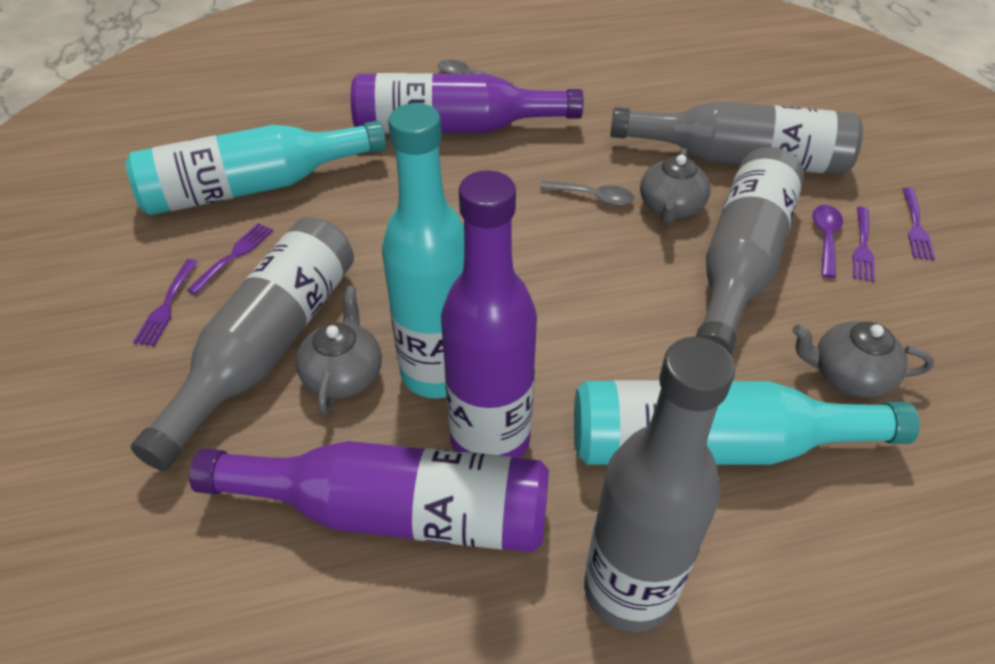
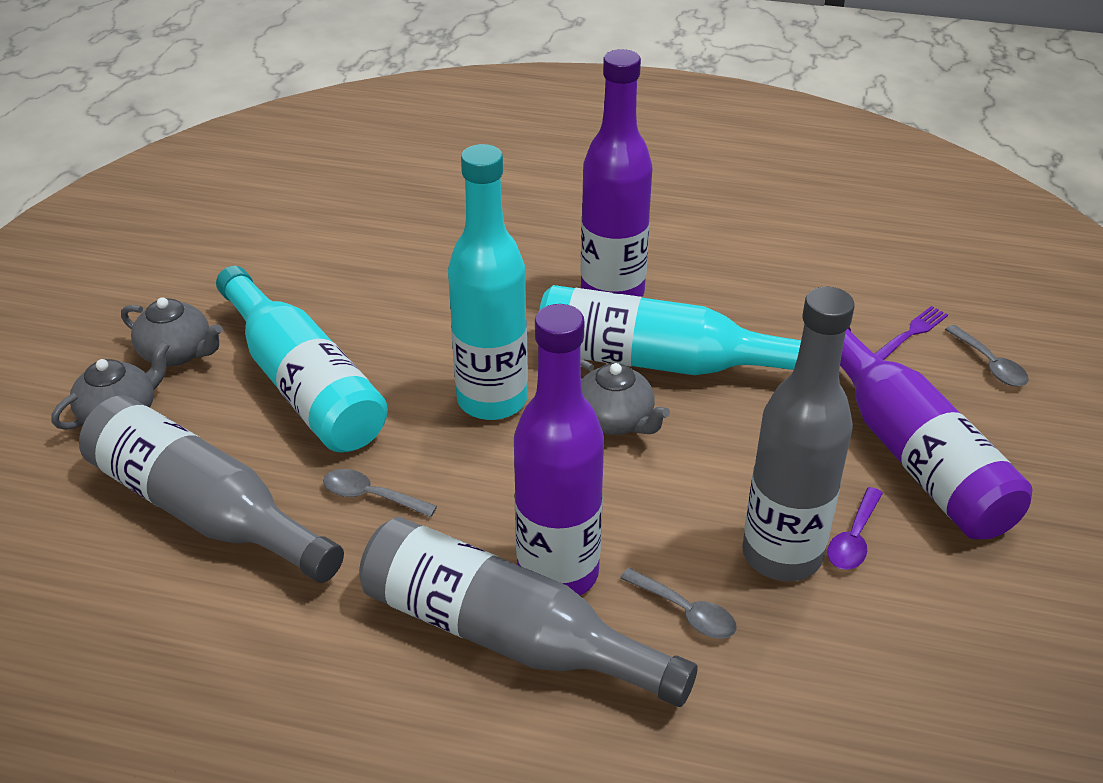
grey bottle: 4 -> 3
grey spoon: 2 -> 3
purple fork: 4 -> 1

